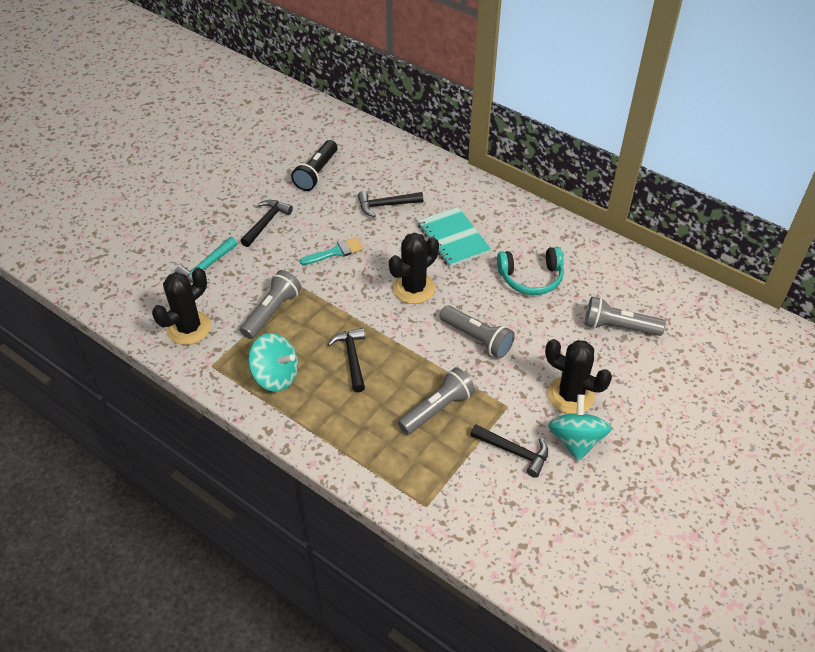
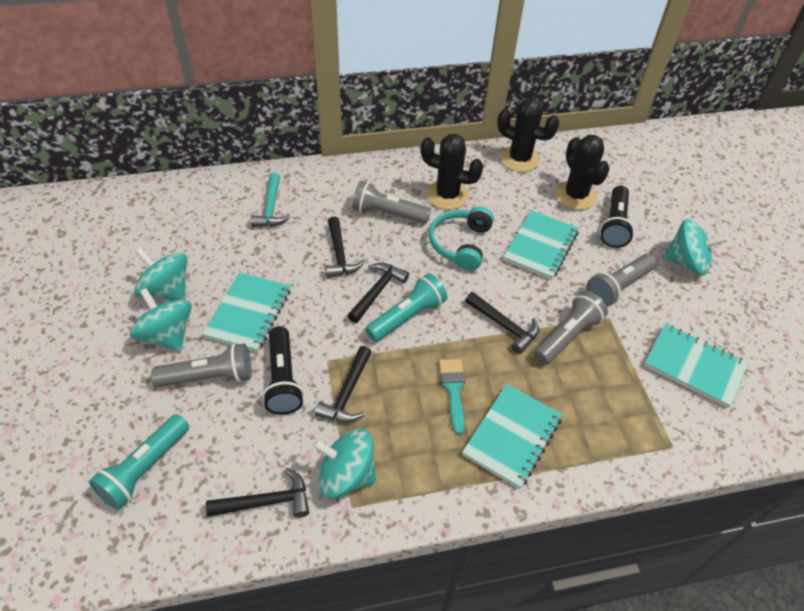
black flashlight: 1 -> 2
black hammer: 4 -> 5
turquoise flashlight: 0 -> 2
turquoise notebook: 1 -> 4
turquoise spinning top: 2 -> 4

